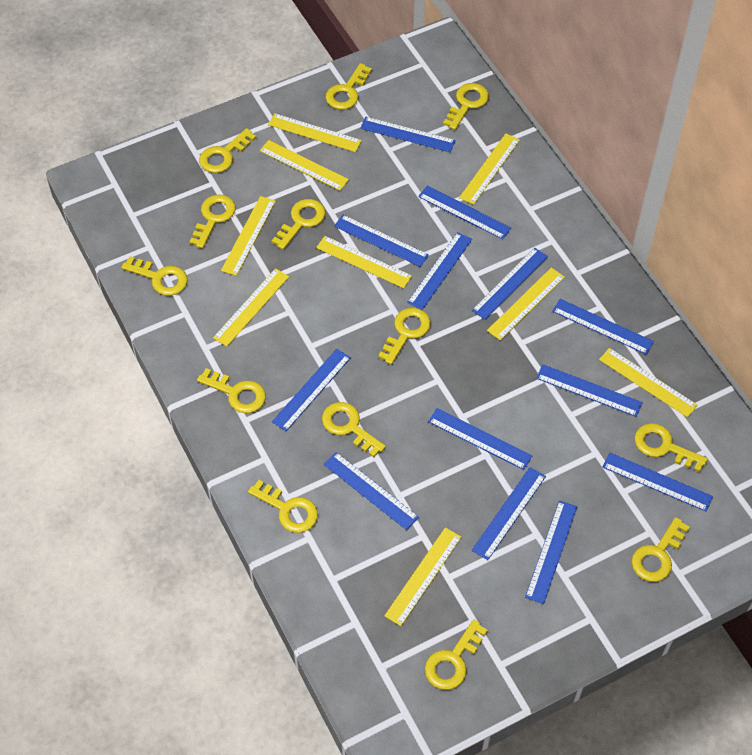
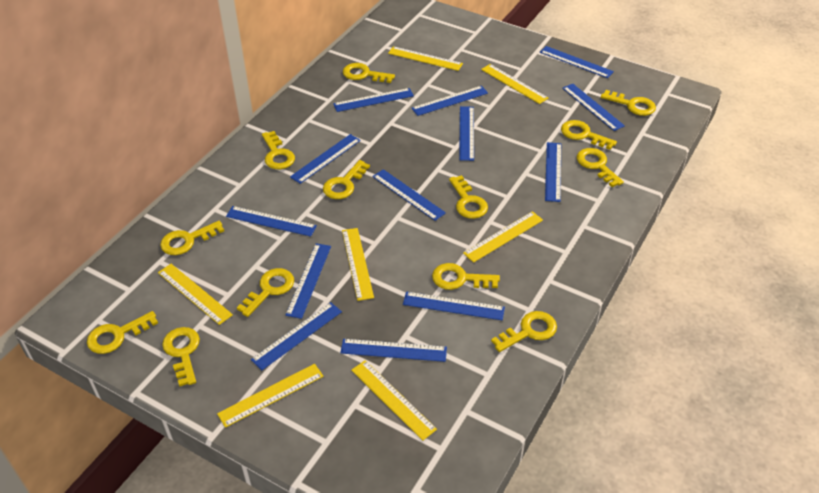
yellow ruler: 9 -> 7

